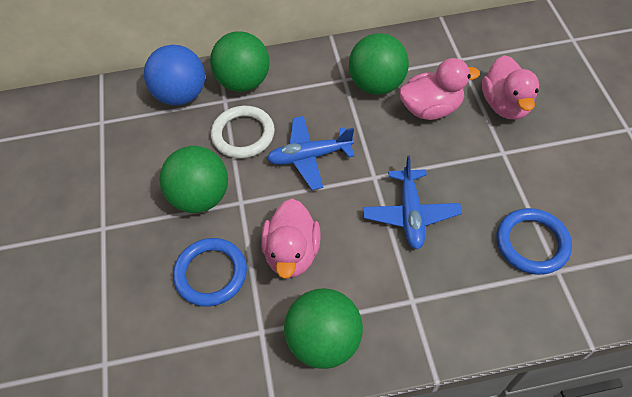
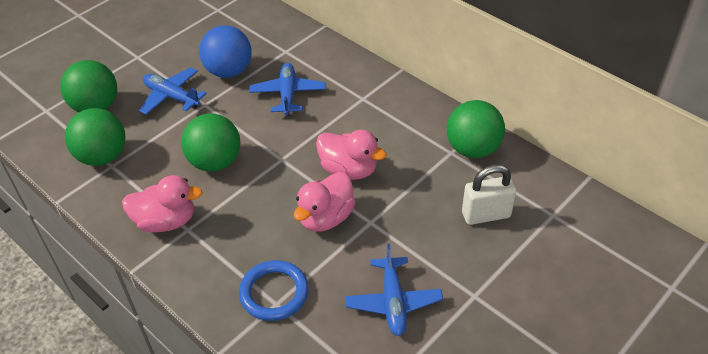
blue plane: 2 -> 3
blue ring: 2 -> 1
white padlock: 0 -> 1
white ring: 1 -> 0

